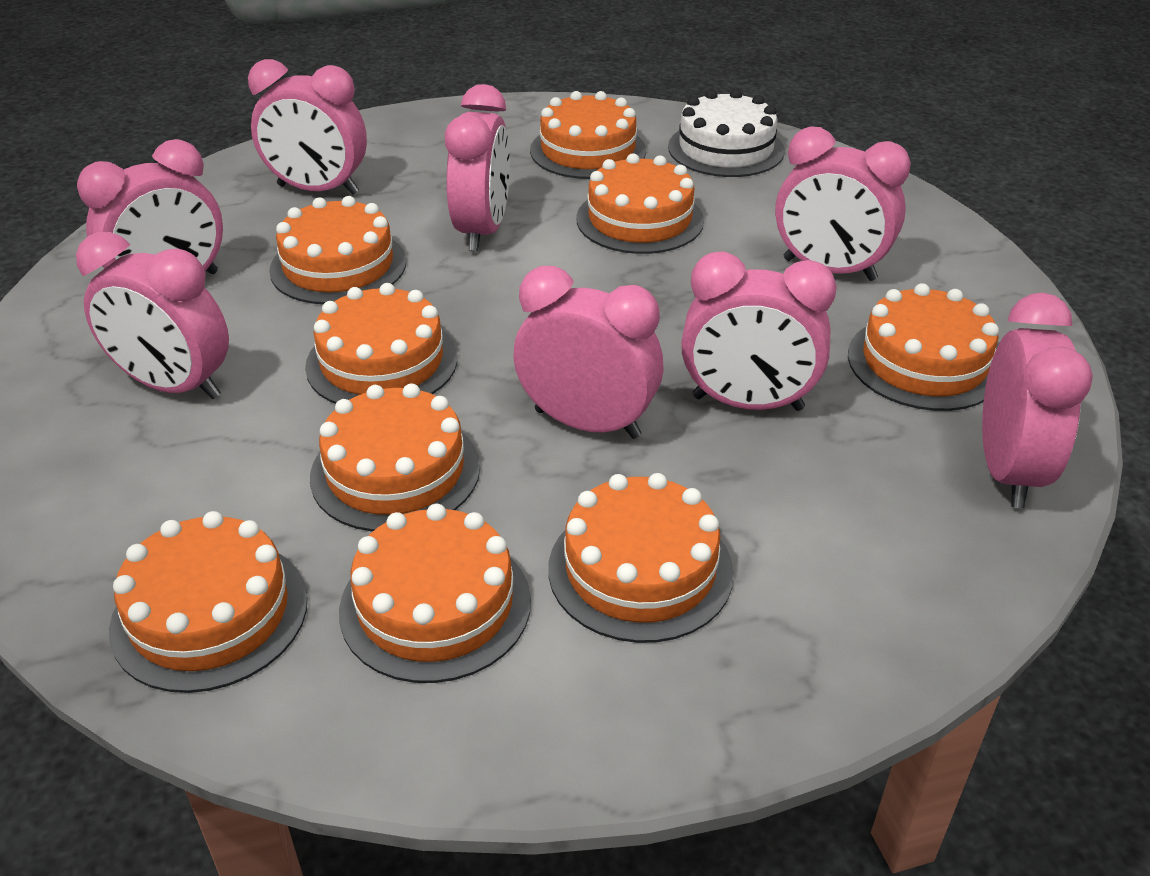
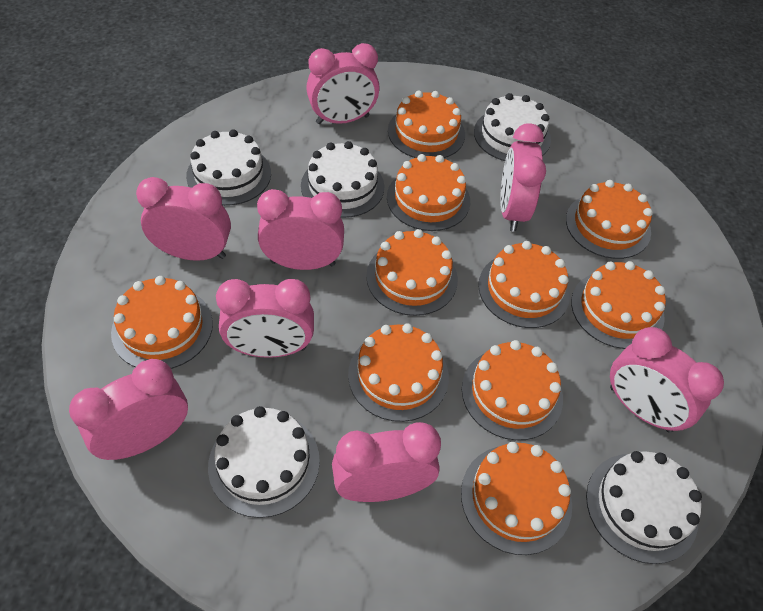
orange cake: 9 -> 10
white cake: 1 -> 5

